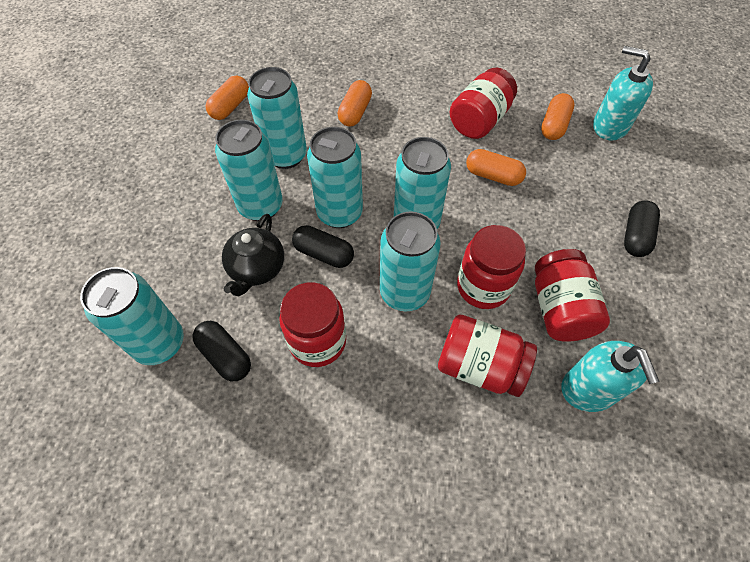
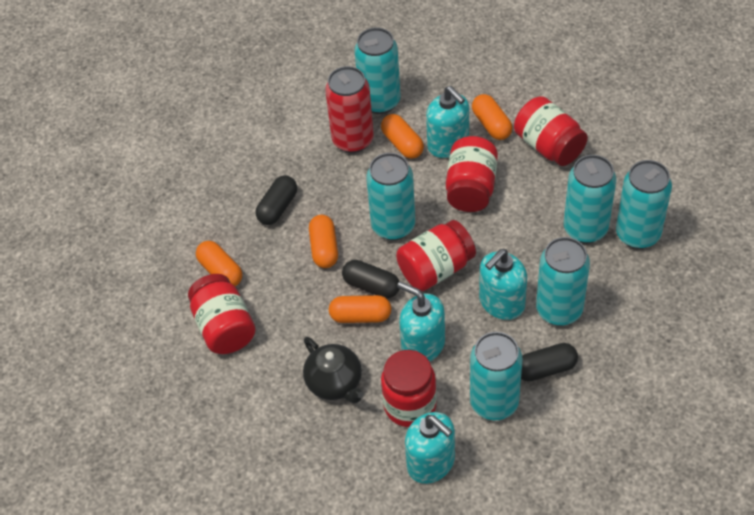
orange capsule: 4 -> 5
red can: 0 -> 1
turquoise soap dispenser: 2 -> 4

